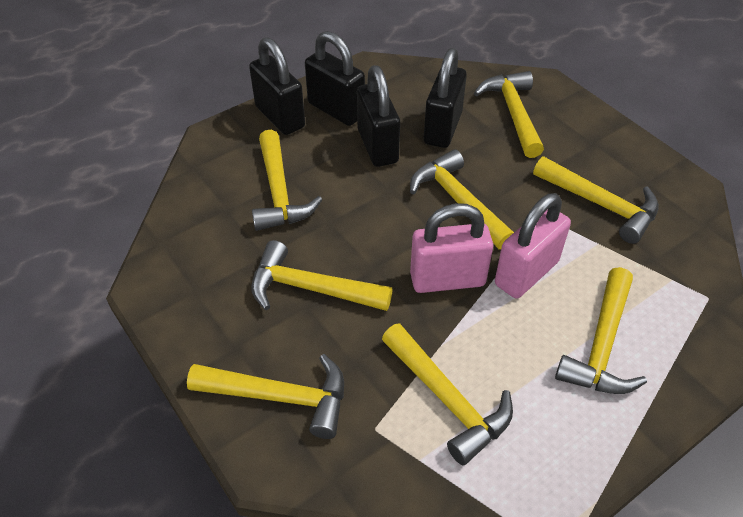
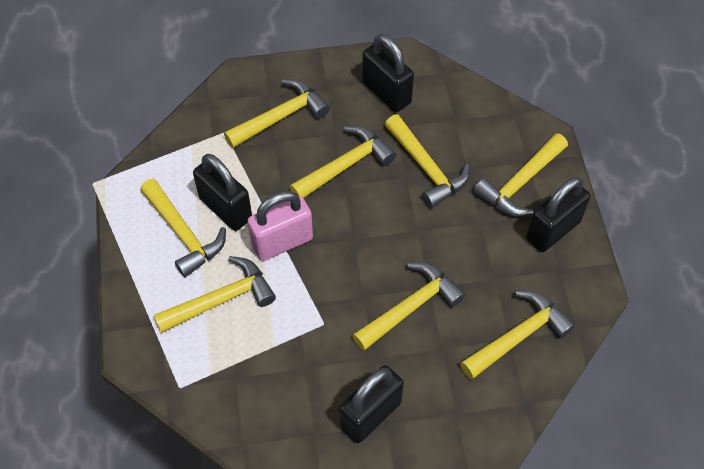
pink padlock: 2 -> 1

